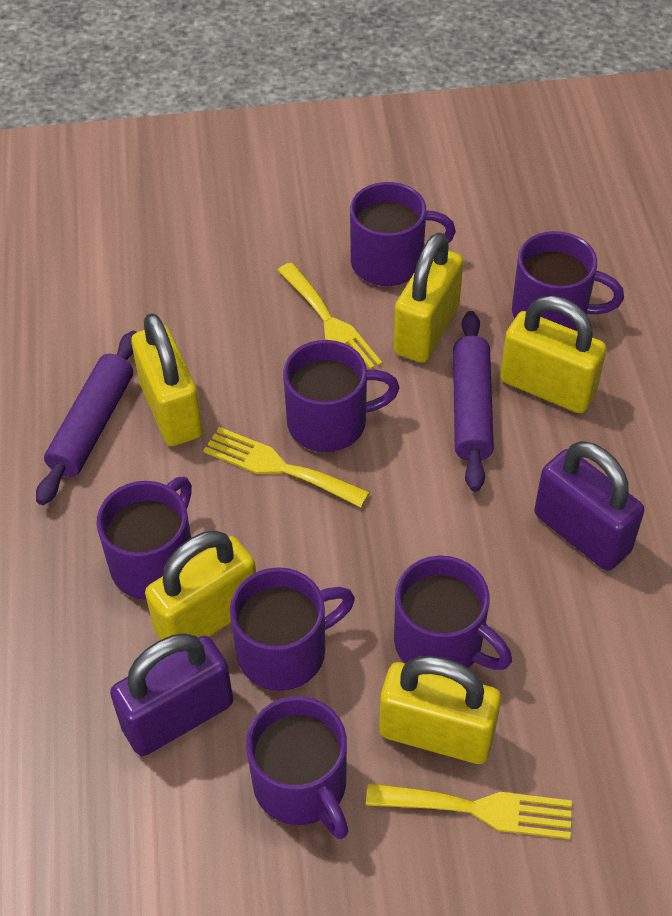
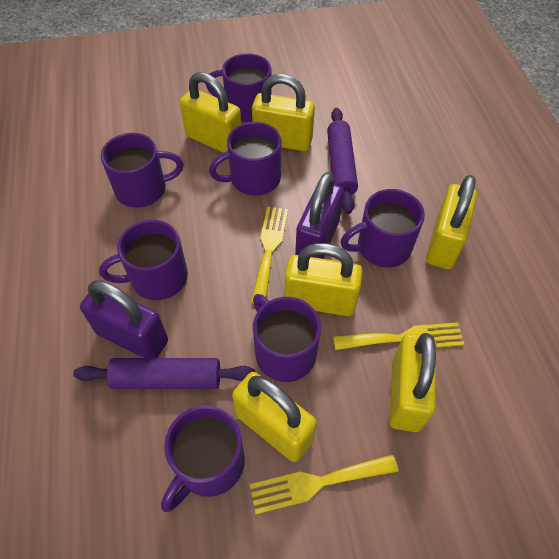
yellow padlock: 5 -> 6

